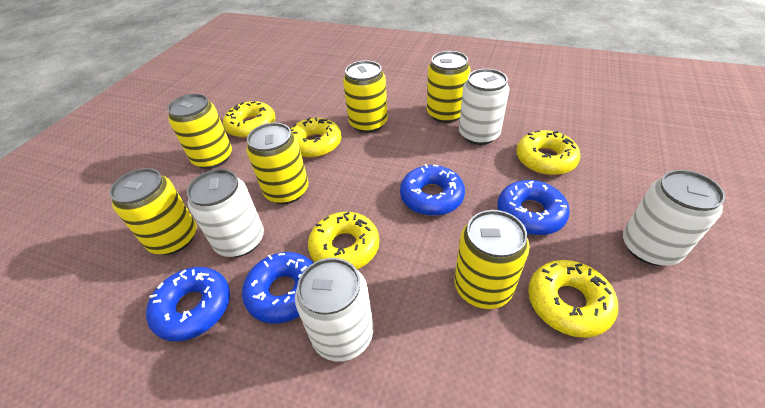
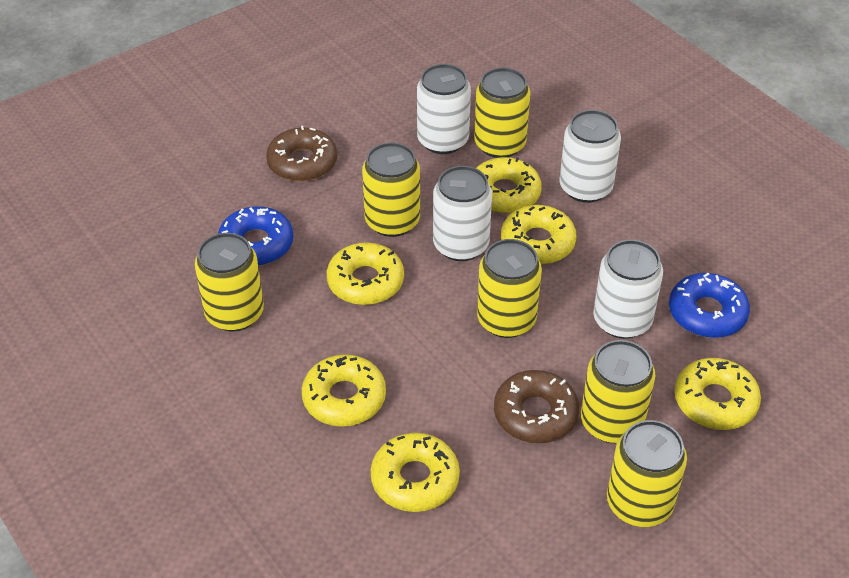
blue donut: 4 -> 2
brown donut: 0 -> 2
yellow donut: 5 -> 6

